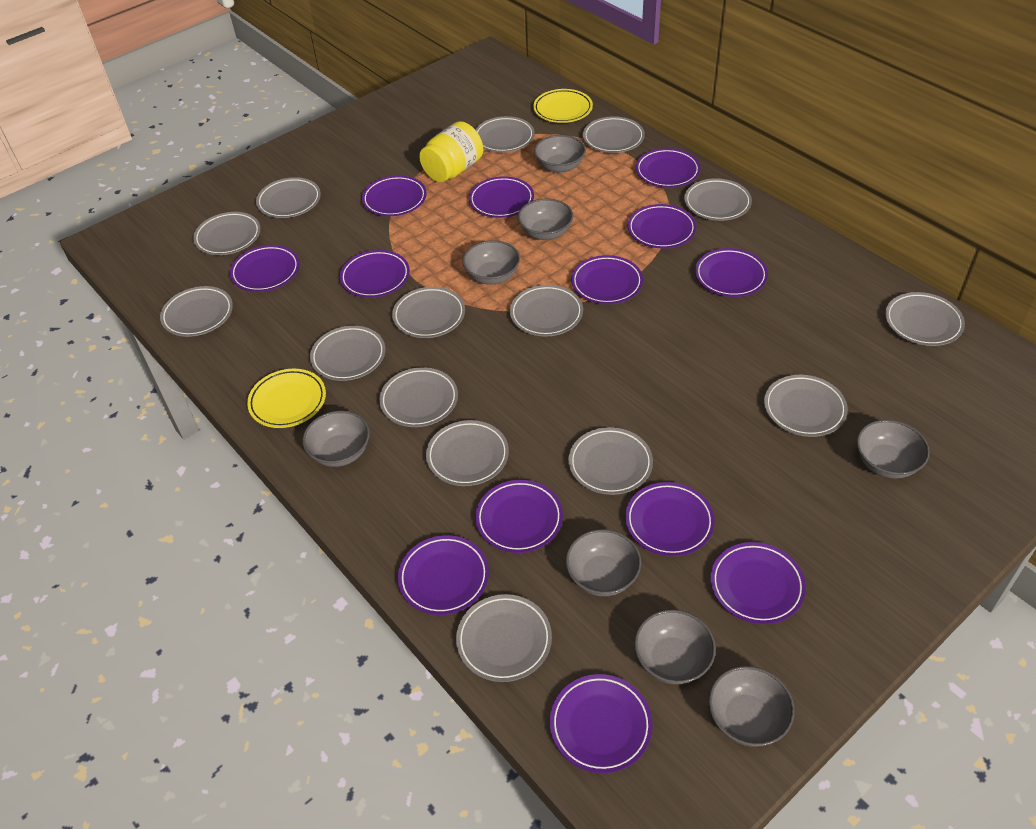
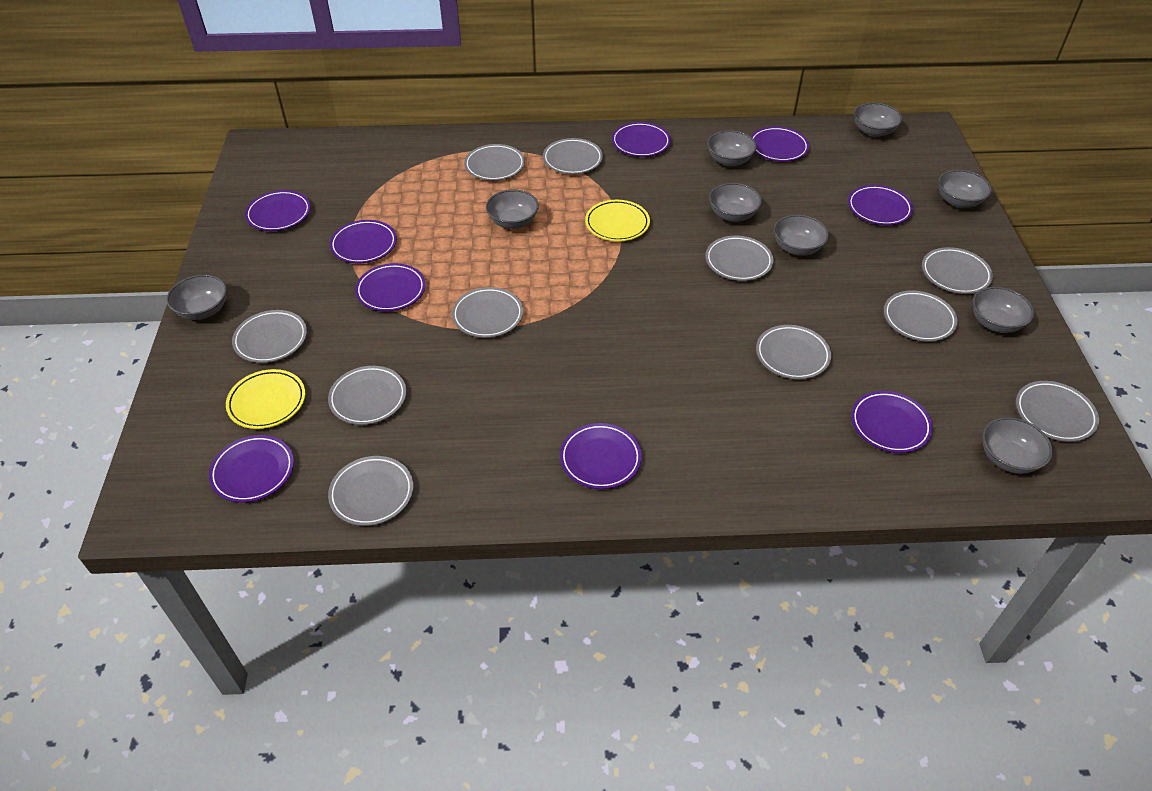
grey bowl: 8 -> 9
grey plate: 15 -> 11
purple plate: 13 -> 9
yellow jar: 1 -> 0

